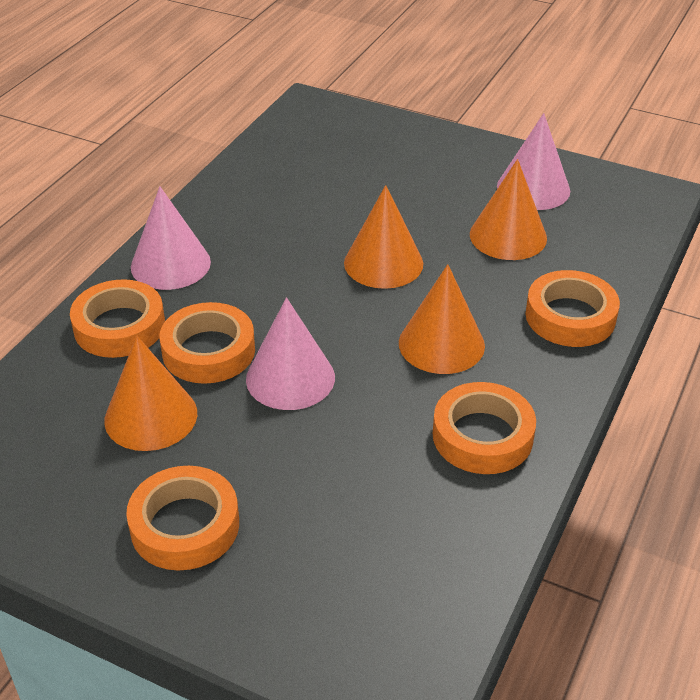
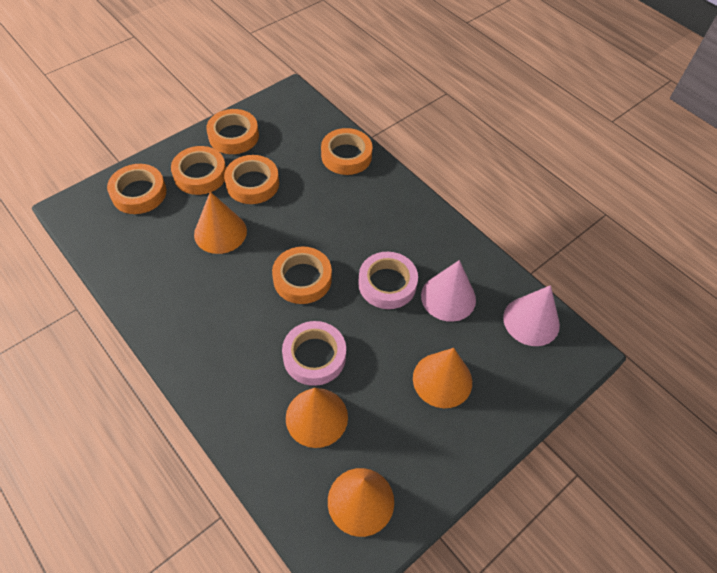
orange tape: 5 -> 6
pink cone: 3 -> 2
pink tape: 0 -> 2

